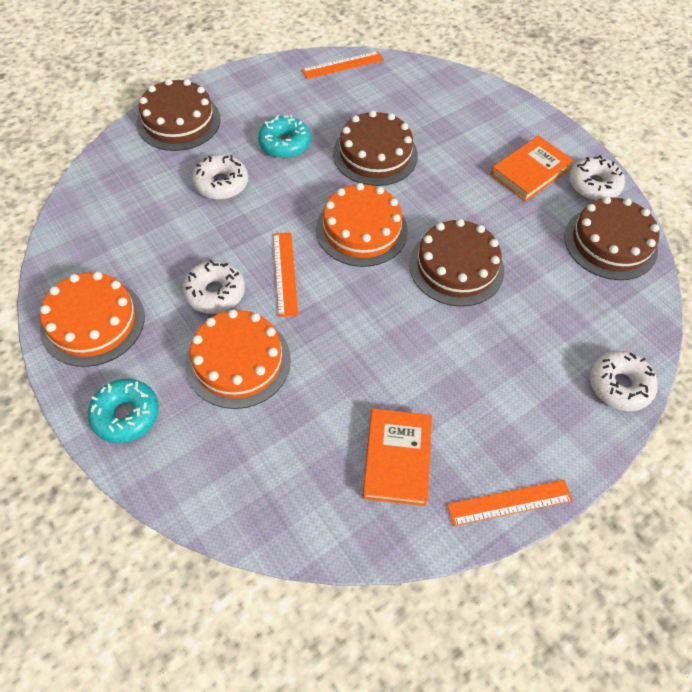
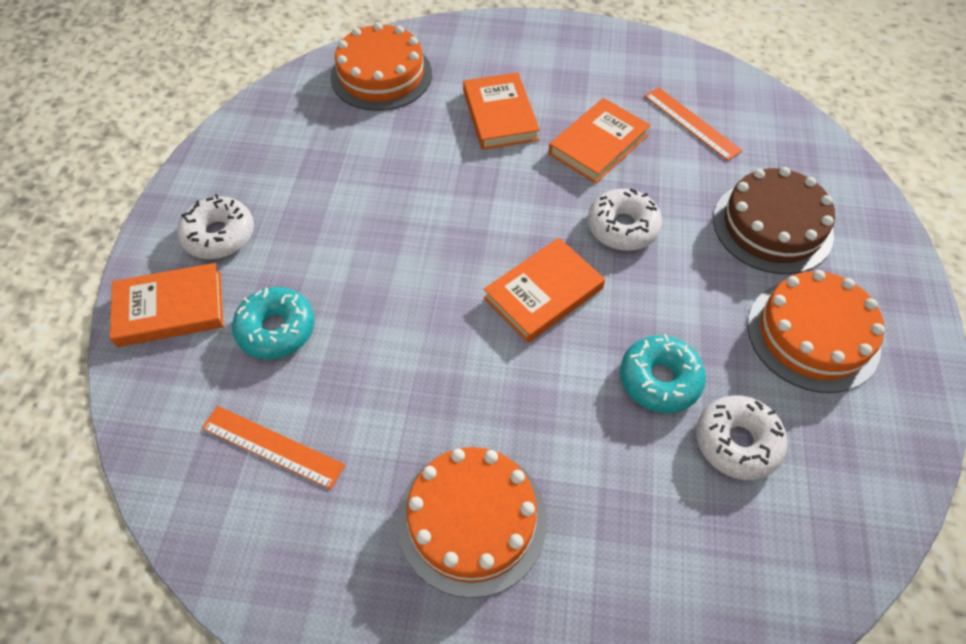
brown cake: 4 -> 1
orange book: 2 -> 4
orange ruler: 3 -> 2
white donut: 4 -> 3

